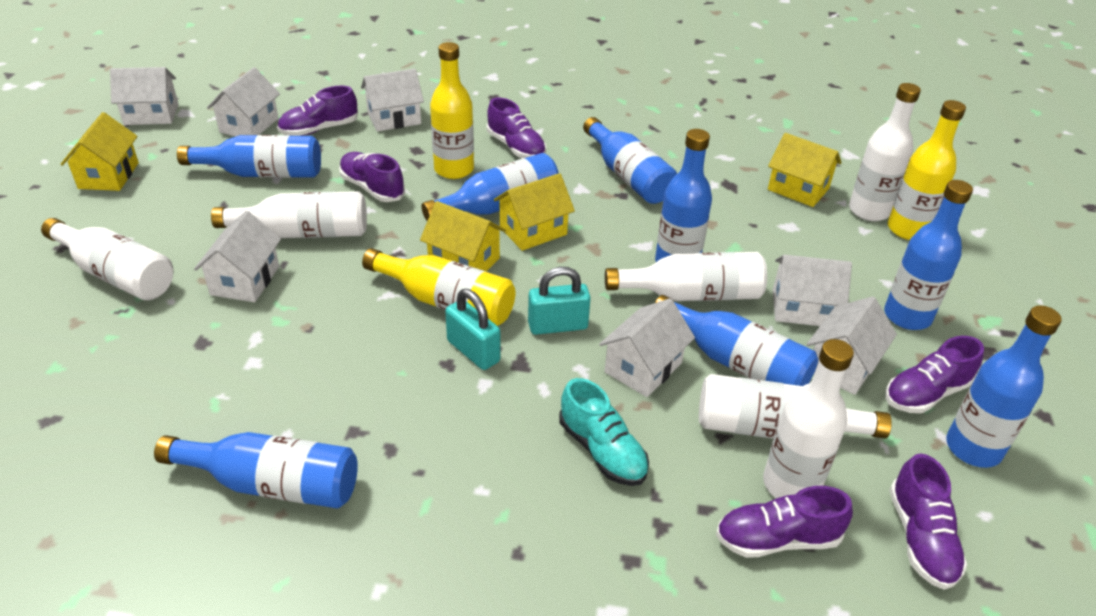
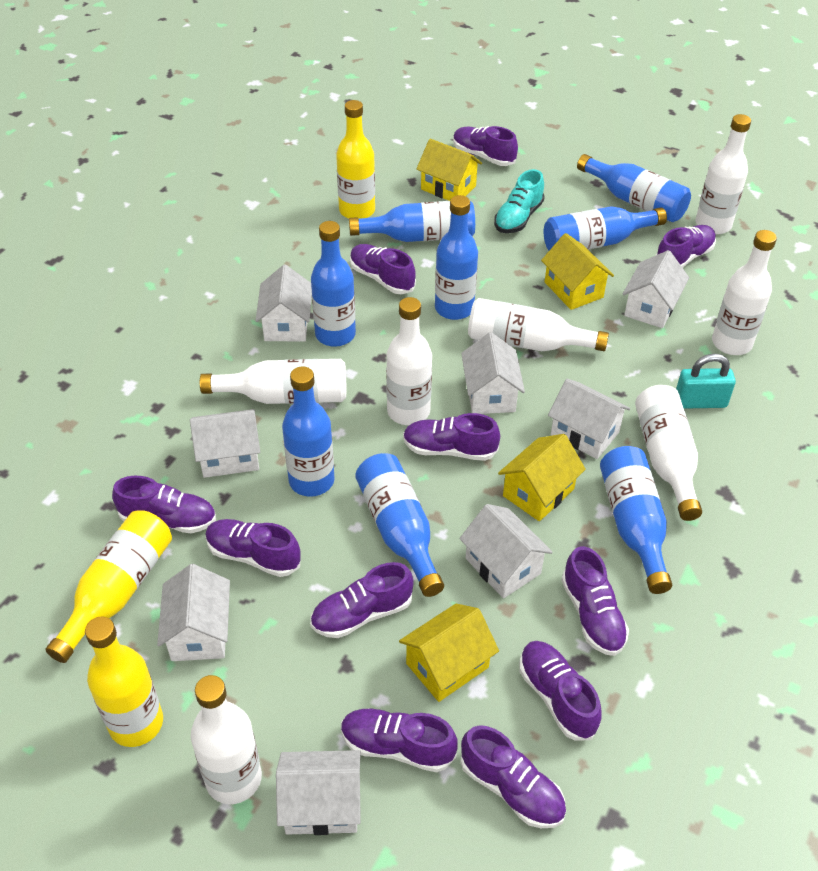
purple shoe: 6 -> 11
turquoise padlock: 2 -> 1
white bottle: 6 -> 7
white house: 7 -> 8

